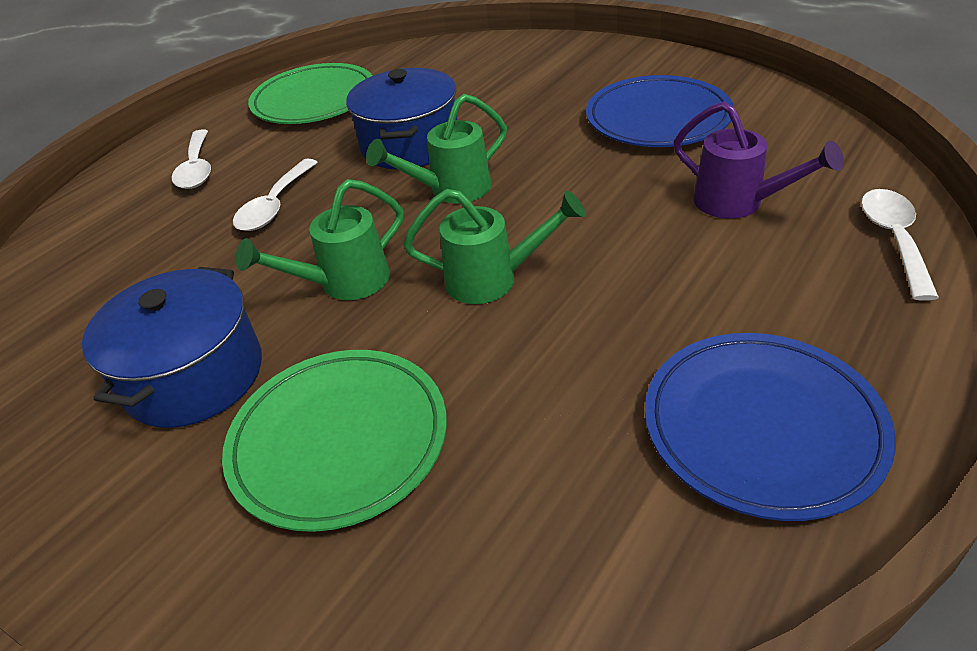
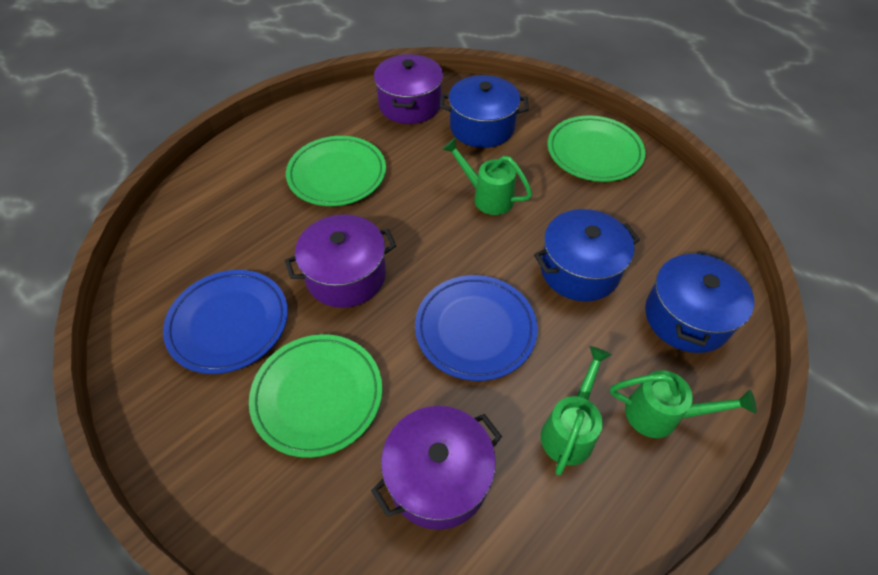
blue pot: 2 -> 3
green plate: 2 -> 3
purple pot: 0 -> 3
purple watering can: 1 -> 0
white spoon: 3 -> 0

